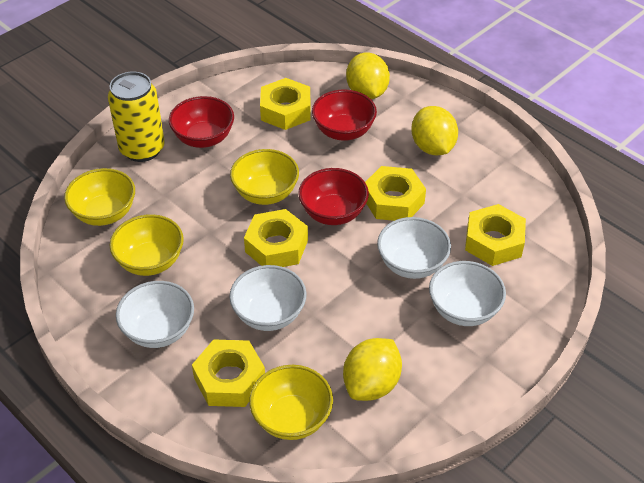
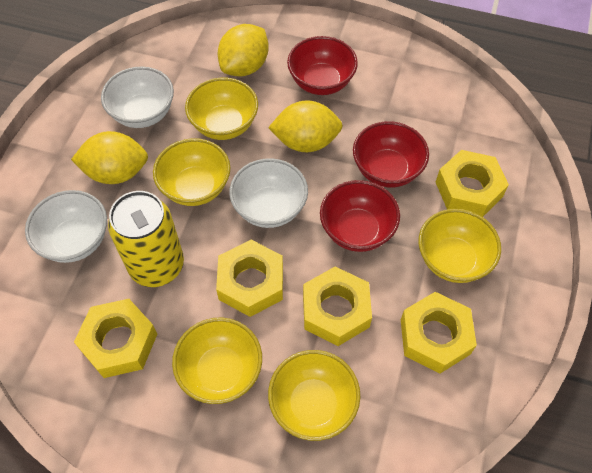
white bowl: 4 -> 3
yellow bowl: 4 -> 5

